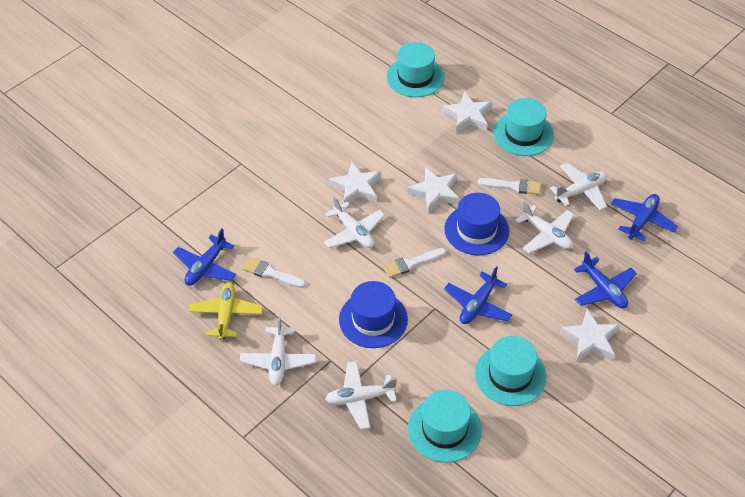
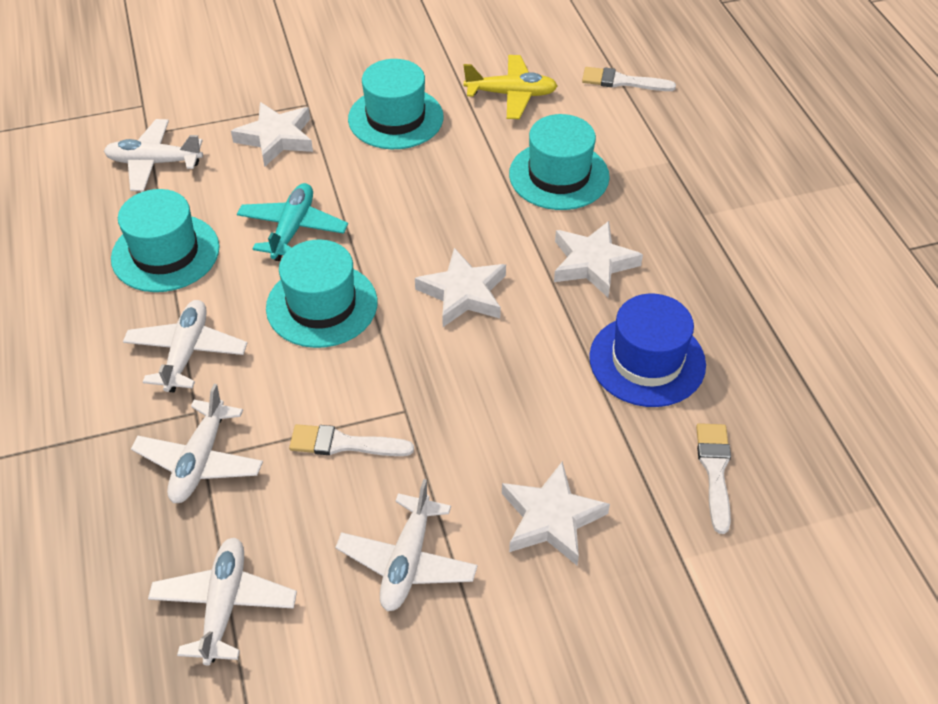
blue hat: 2 -> 1
blue plane: 4 -> 0
turquoise plane: 0 -> 1

